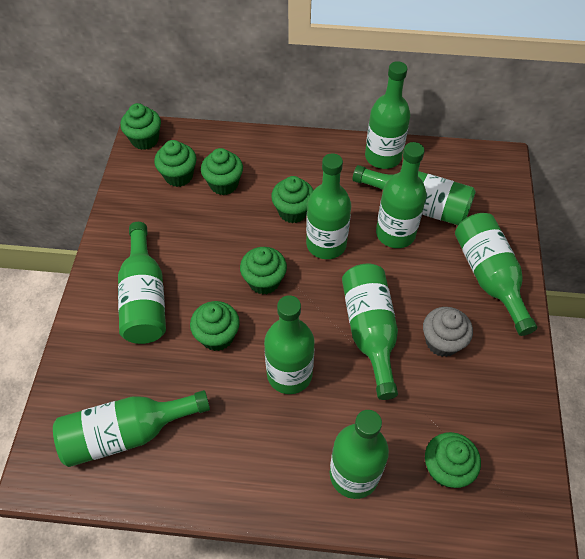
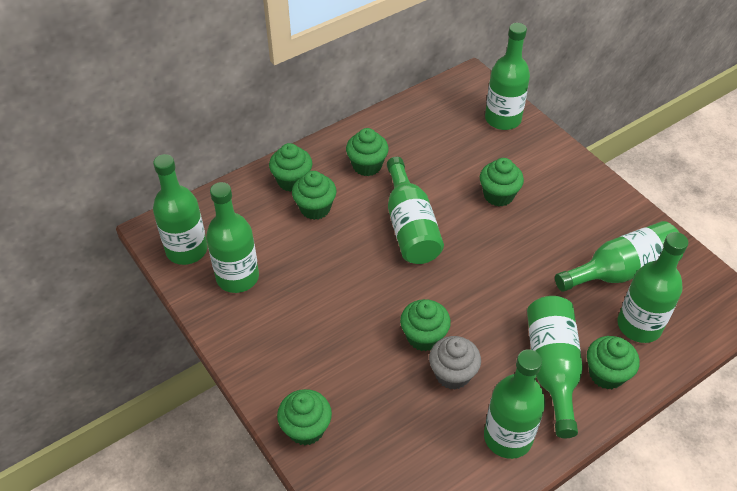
green bottle: 10 -> 8

